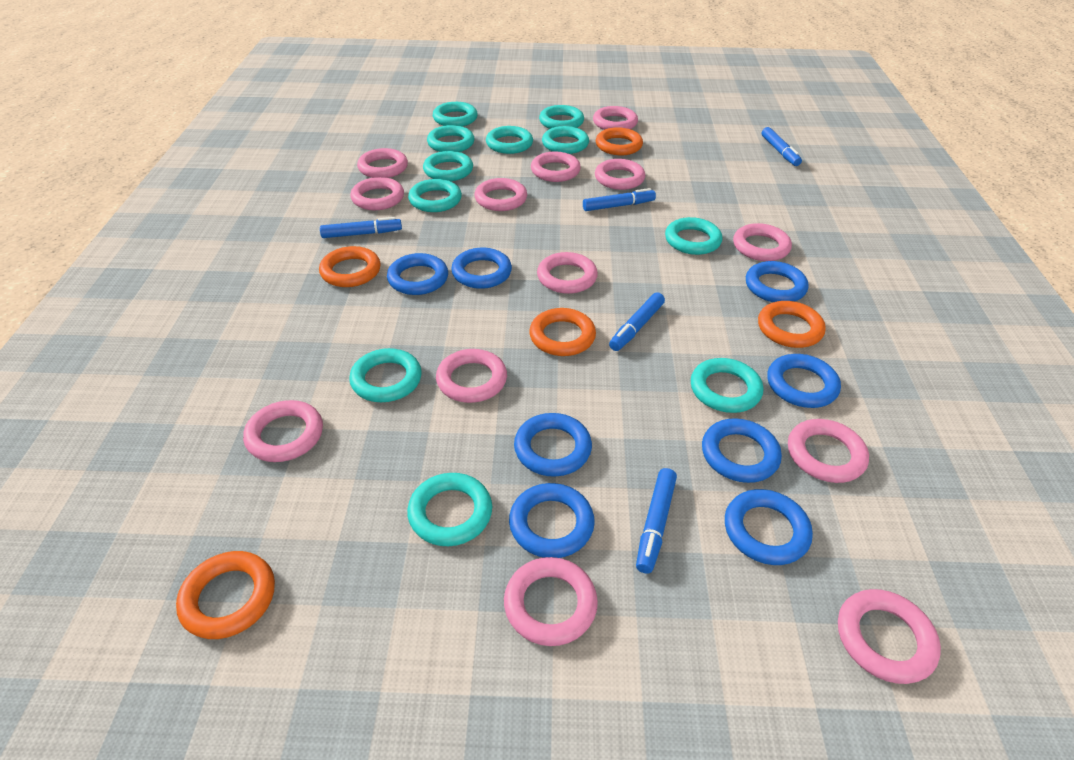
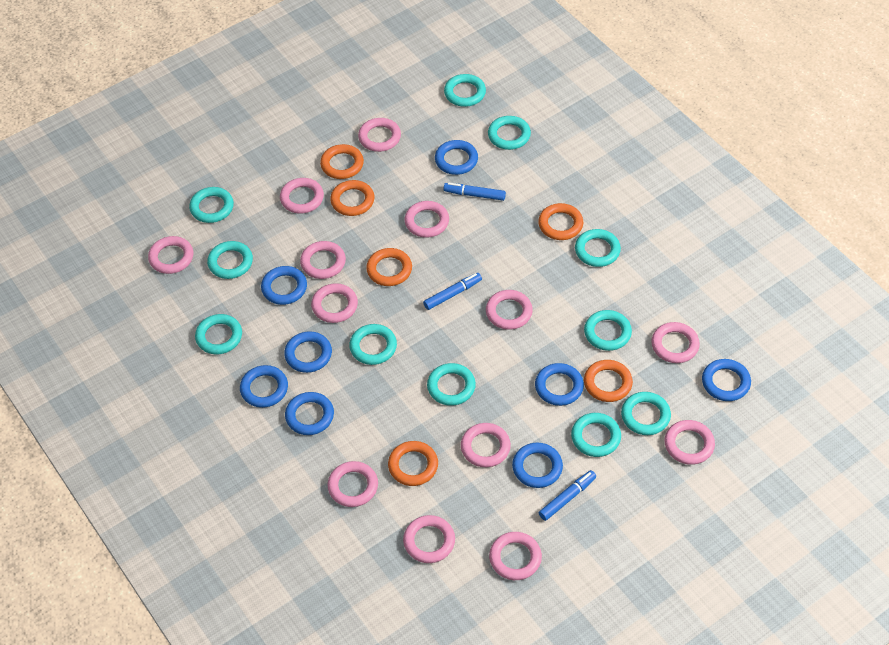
blue marker: 5 -> 3
orange ring: 5 -> 6

